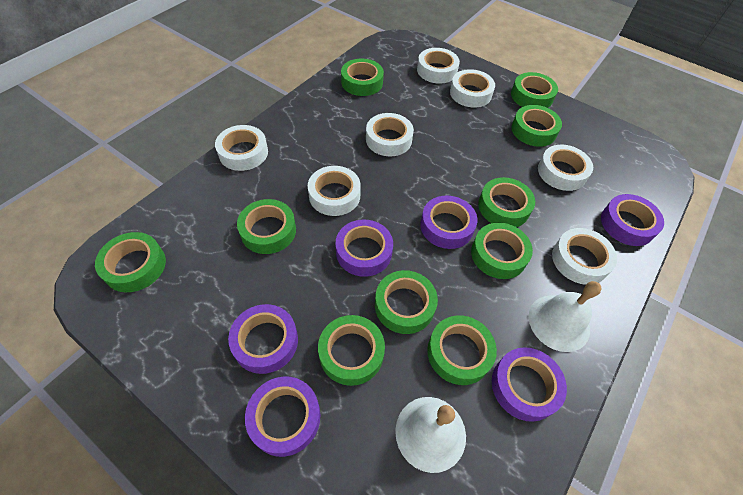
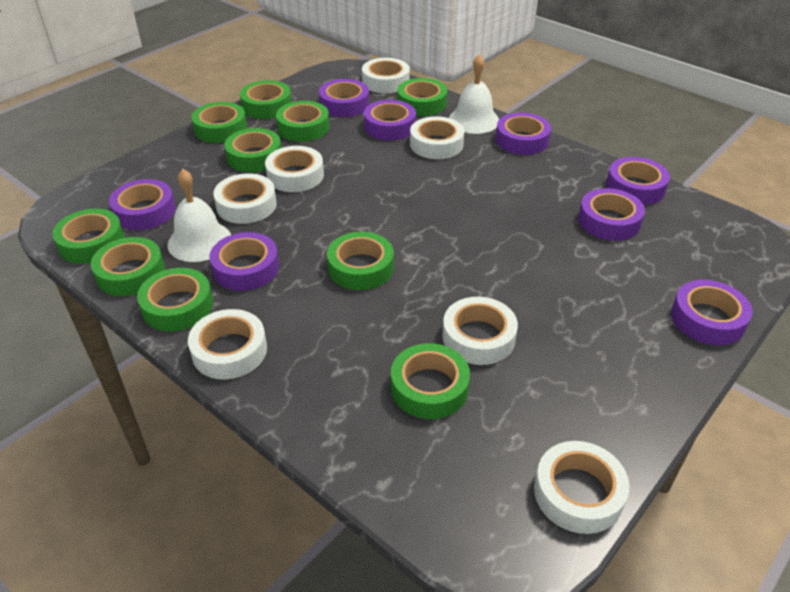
purple tape: 6 -> 8

